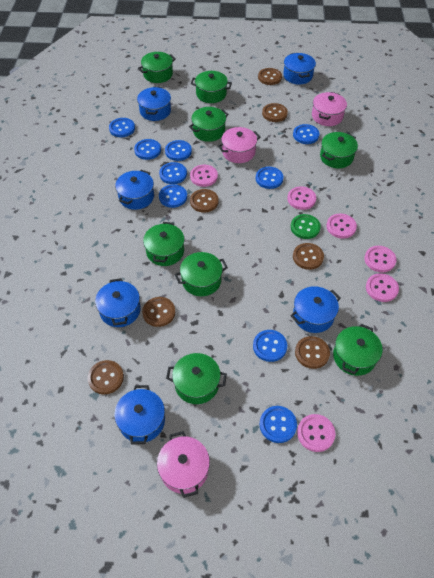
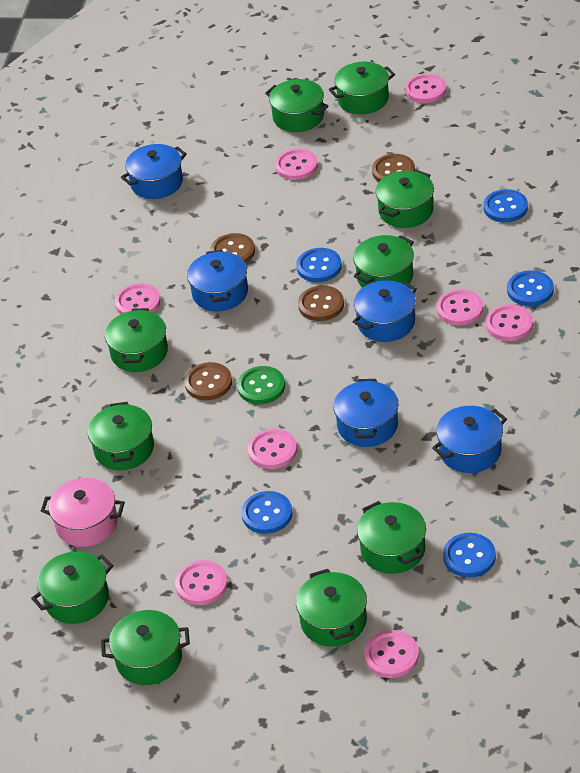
blue button: 9 -> 5
blue pot: 6 -> 5
brown button: 7 -> 4
green pot: 8 -> 10
pink button: 6 -> 8
pink pot: 3 -> 1

